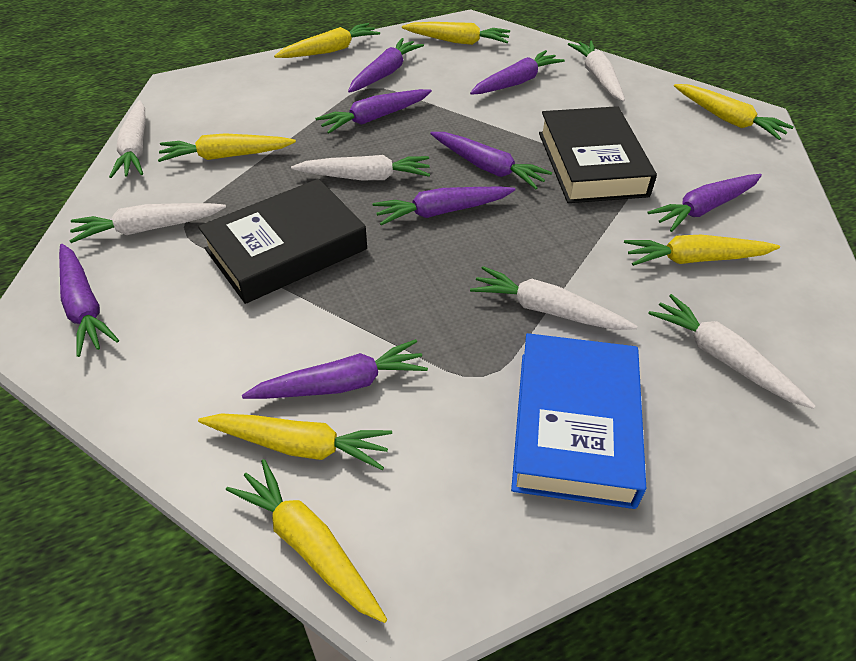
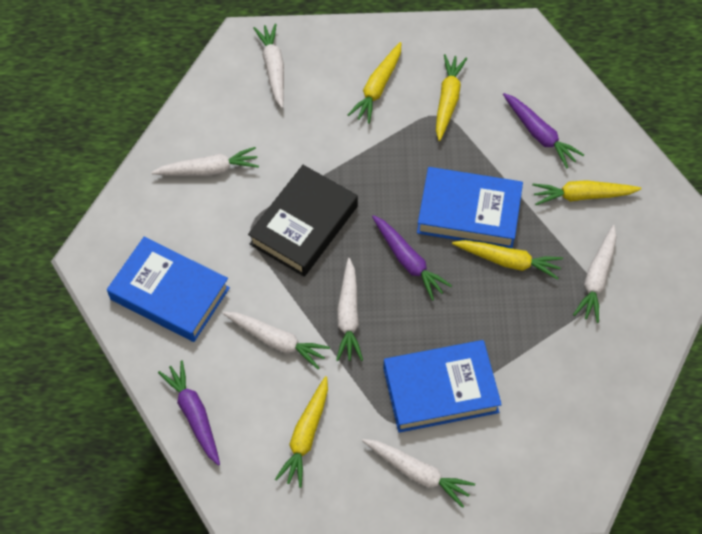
black book: 2 -> 1
blue book: 1 -> 3
purple carrot: 8 -> 3
yellow carrot: 7 -> 5

